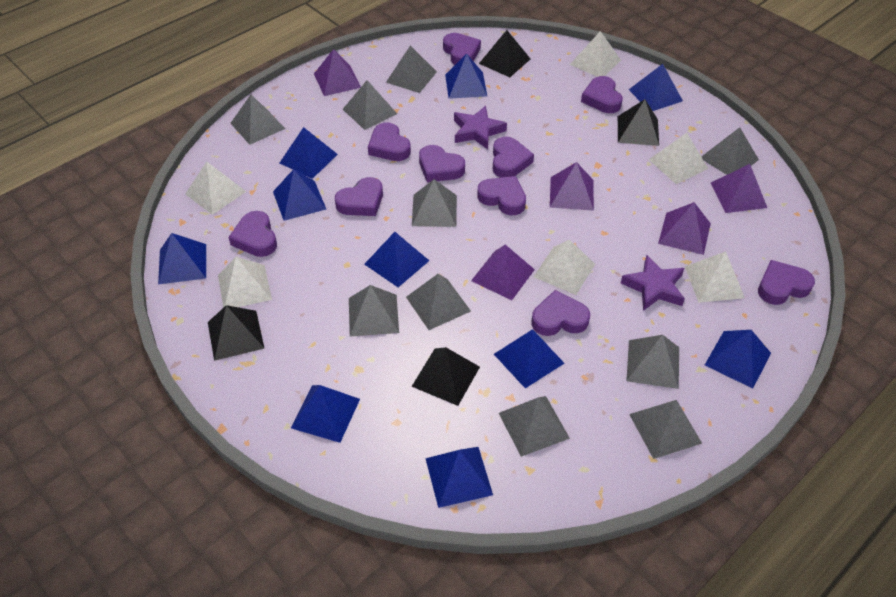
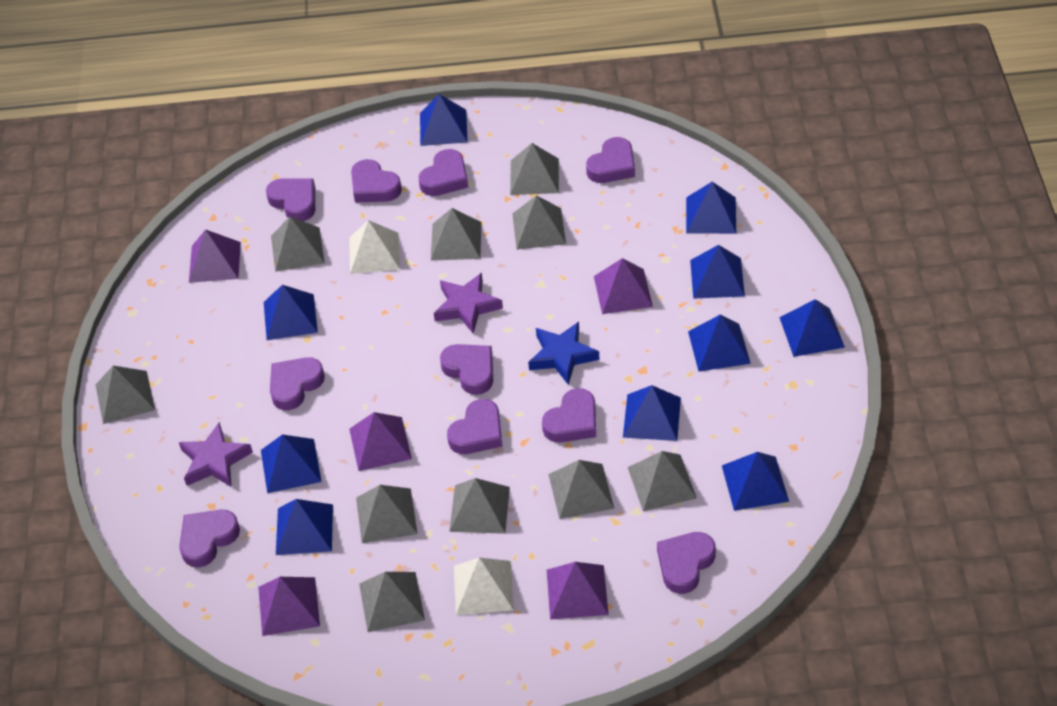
black pyramid: 4 -> 0
blue star: 0 -> 1
white pyramid: 6 -> 2

